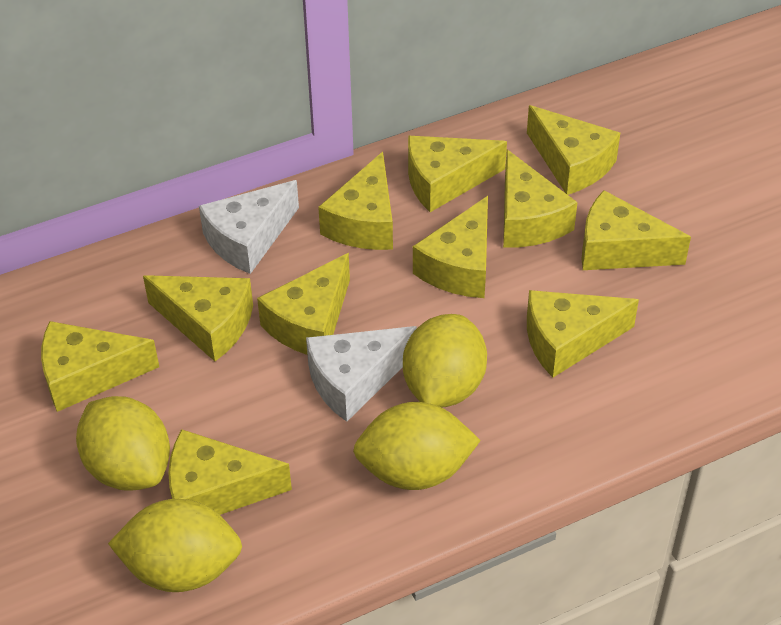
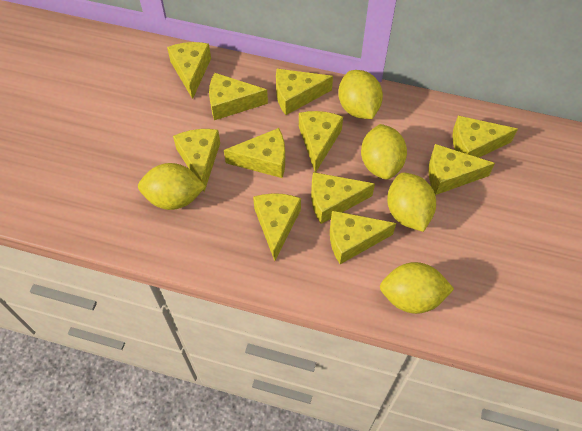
white cheese: 2 -> 0
yellow lemon: 4 -> 5

